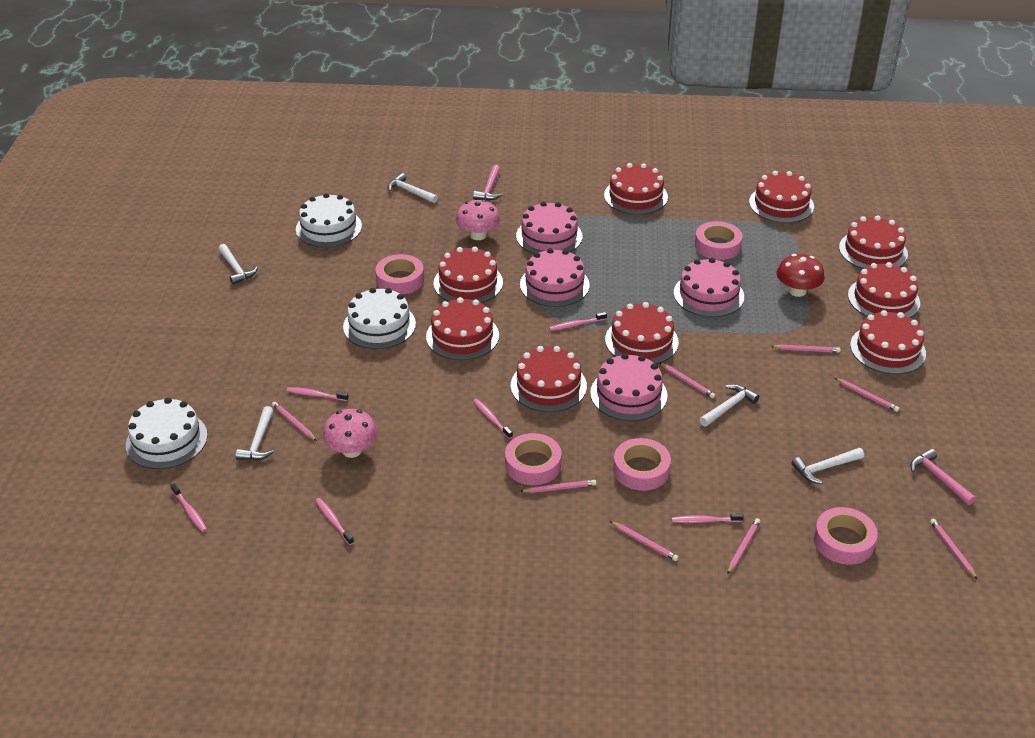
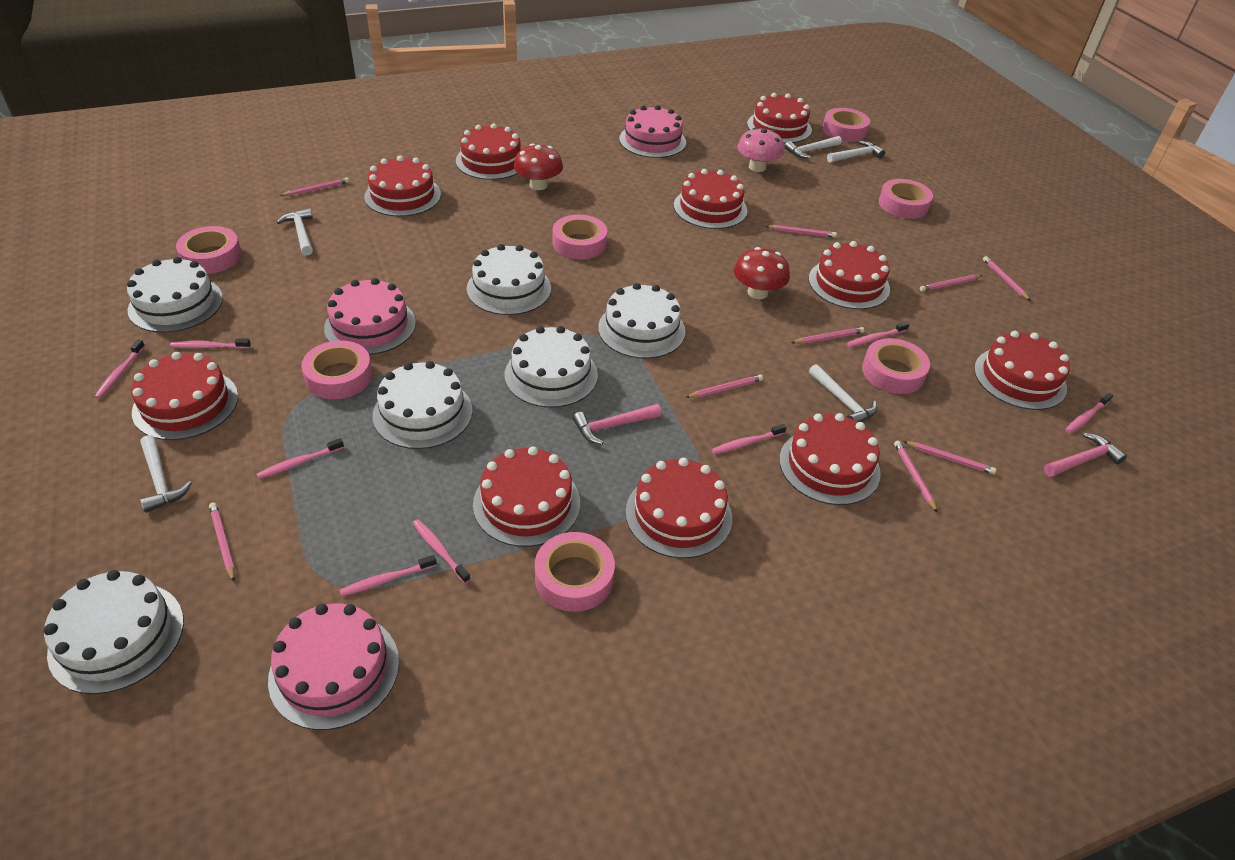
pink cake: 4 -> 3
pink mushroom: 2 -> 1
pink pencil: 8 -> 9
pink tape: 5 -> 7
pink toothbrush: 6 -> 8
red cake: 9 -> 10
red mushroom: 1 -> 2
white cake: 3 -> 6

